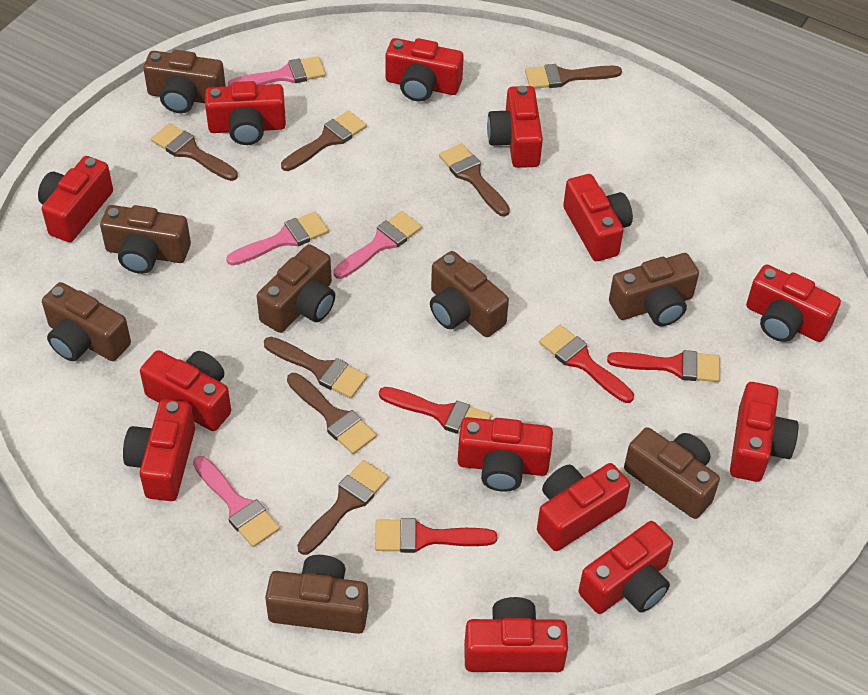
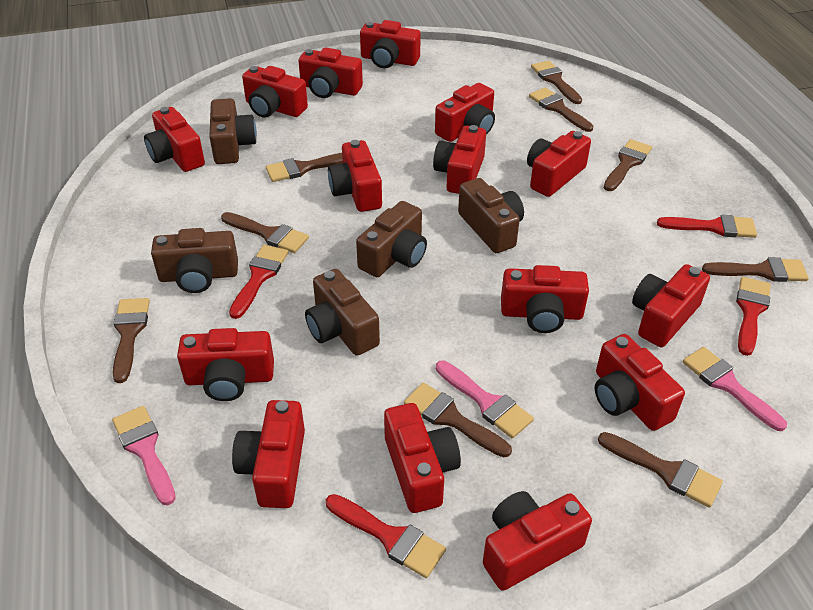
brown brush: 7 -> 9
brown camera: 8 -> 5
pink brush: 4 -> 3
red camera: 13 -> 15

